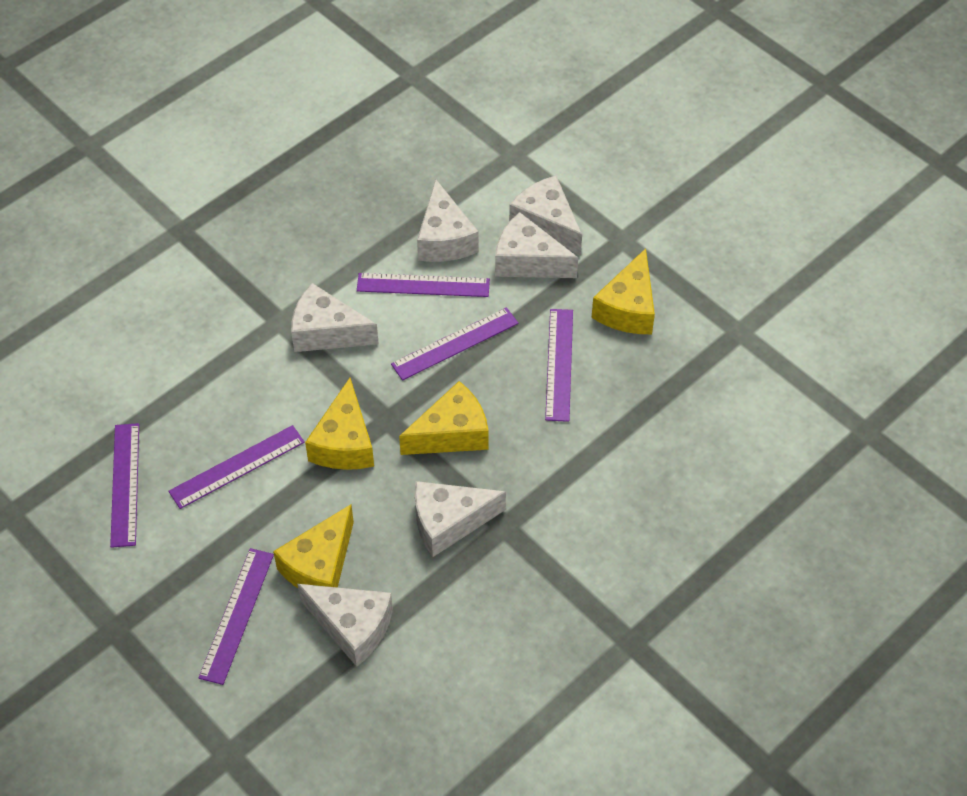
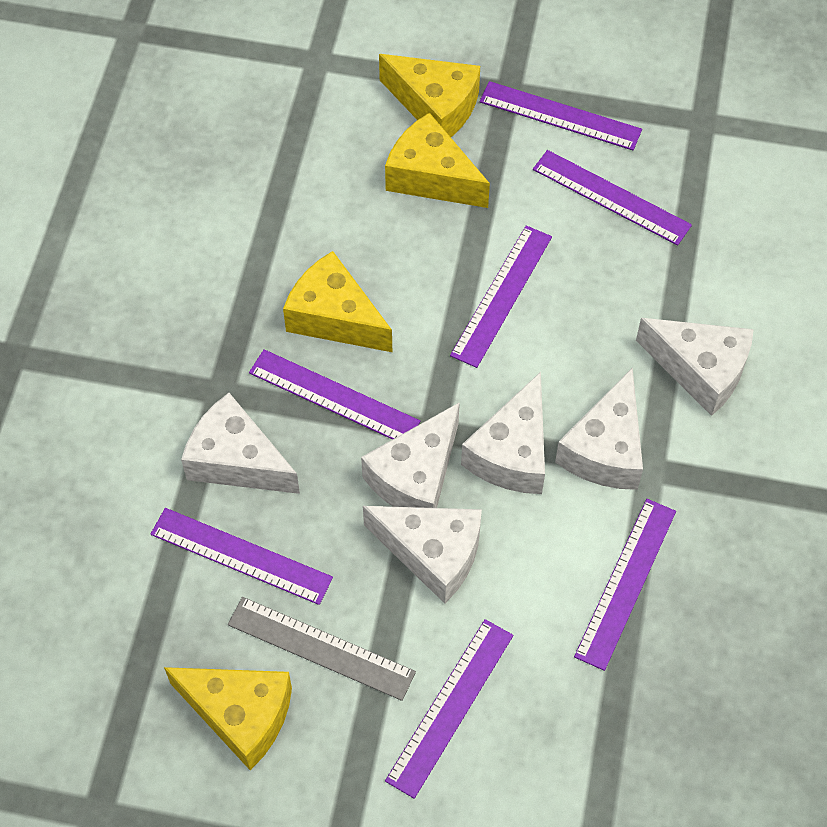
grey ruler: 0 -> 1
purple ruler: 6 -> 7

